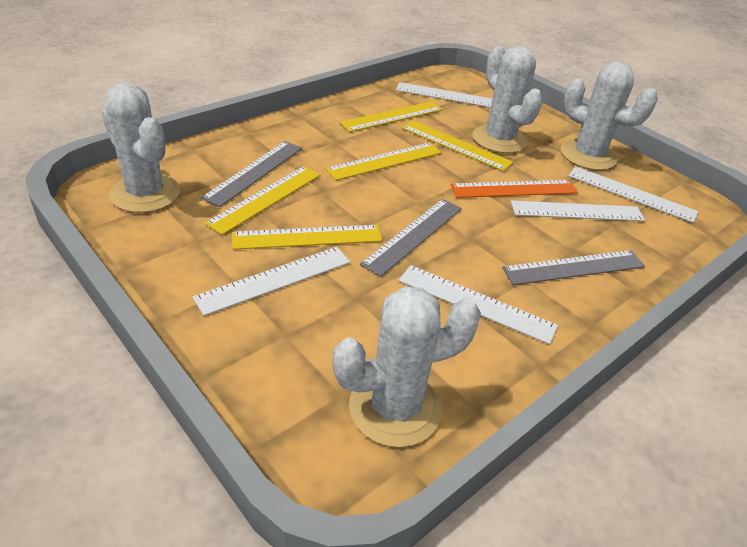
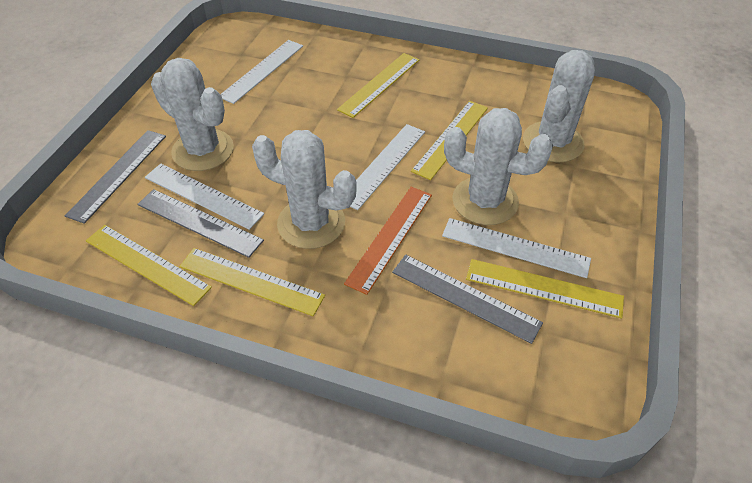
white ruler: 5 -> 4

